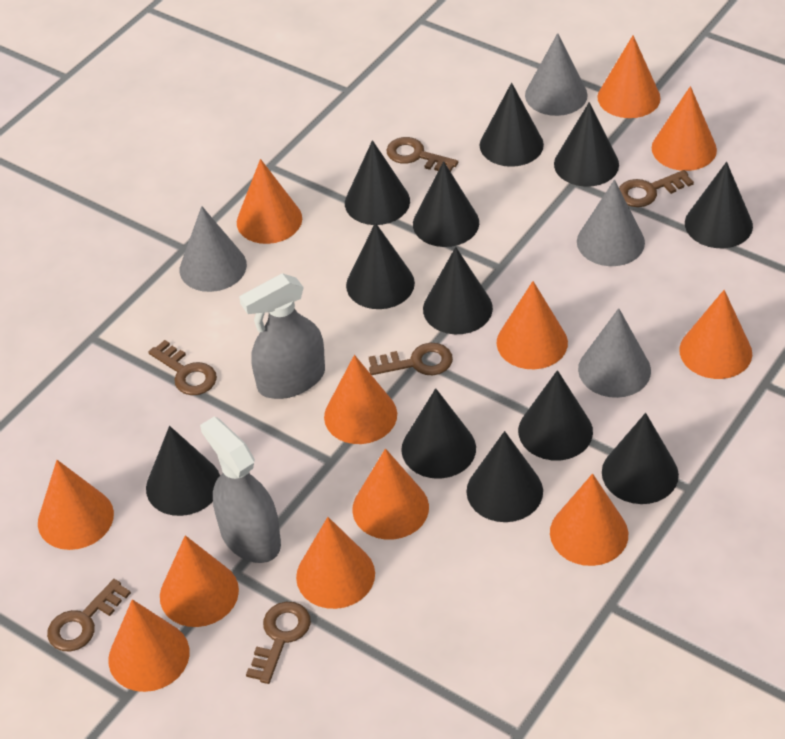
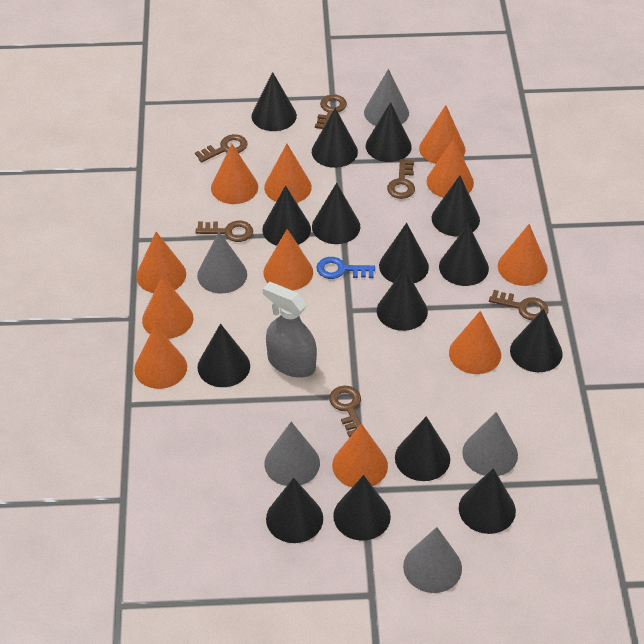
black cone: 12 -> 15
blue key: 0 -> 1
grey cone: 4 -> 5
grey spray bottle: 2 -> 1
orange cone: 12 -> 11

